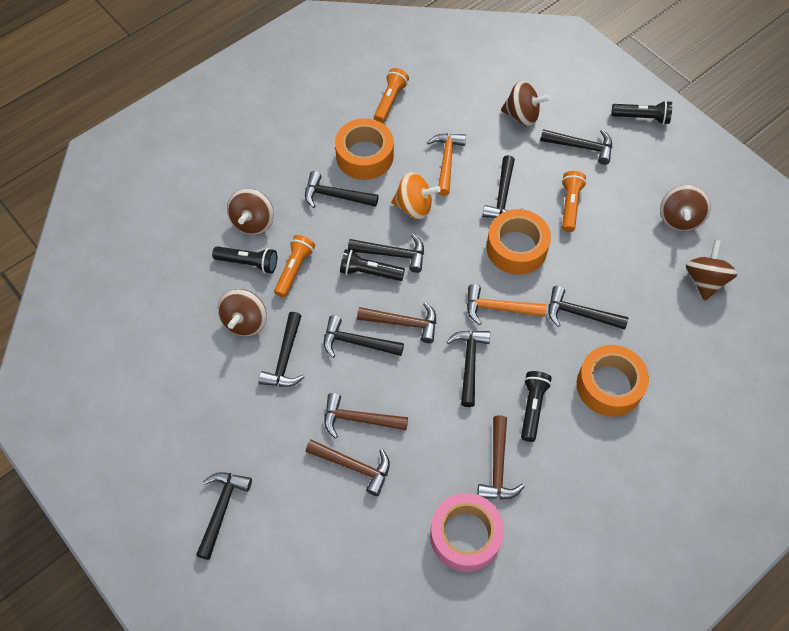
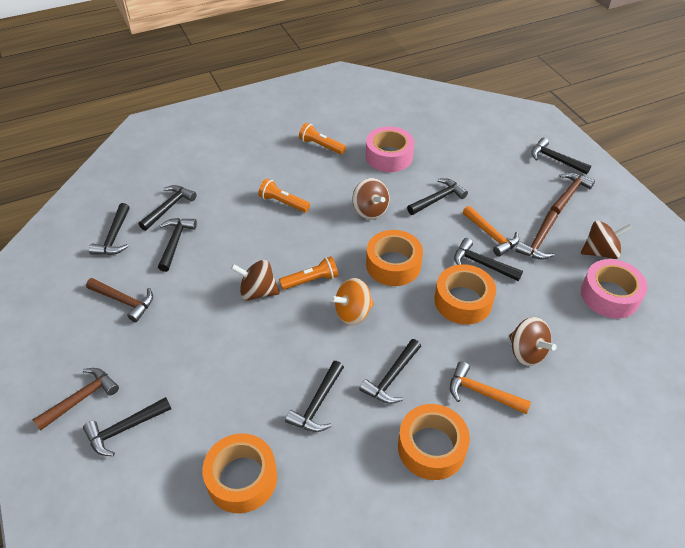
black flashlight: 4 -> 0
brown spinning top: 5 -> 4
orange tape: 3 -> 4
pink tape: 1 -> 2

